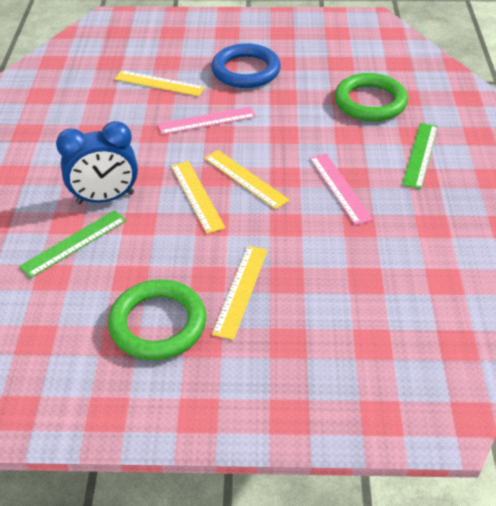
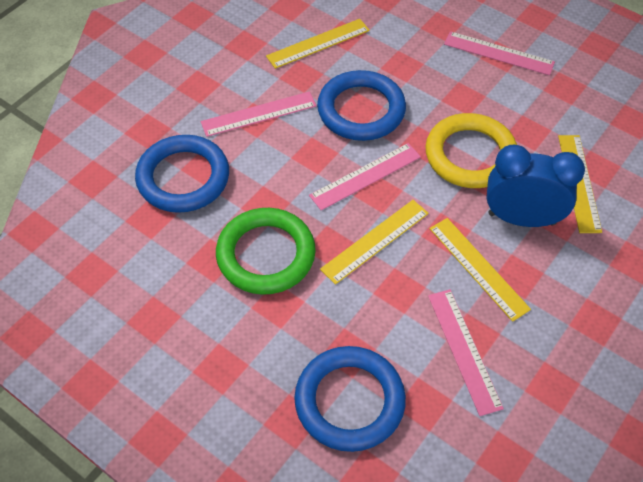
blue ring: 1 -> 3
green ring: 2 -> 1
green ruler: 2 -> 0
pink ruler: 2 -> 4
yellow ring: 0 -> 1

